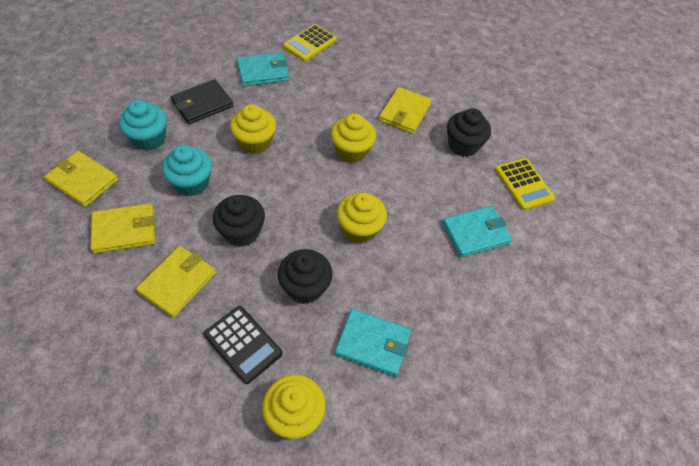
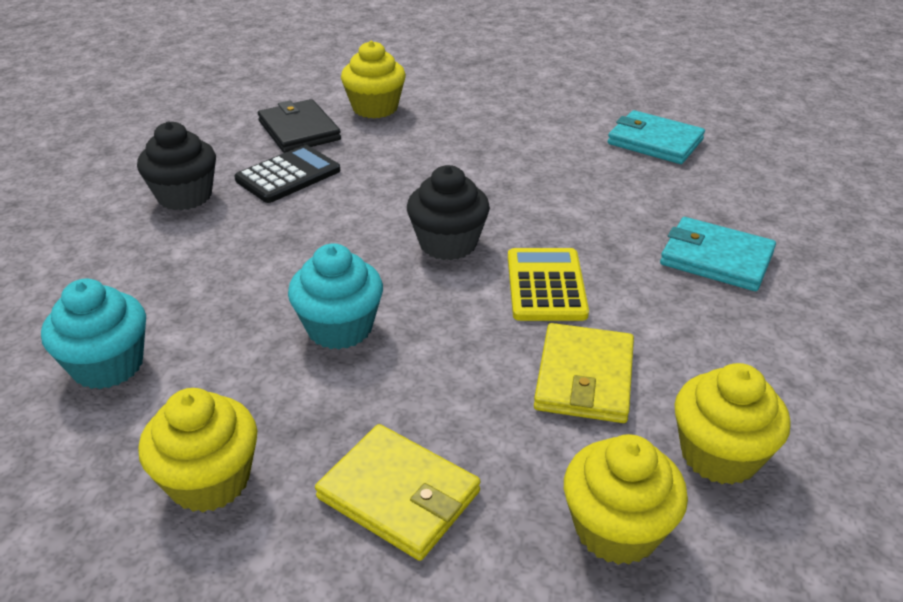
black cupcake: 3 -> 2
turquoise wallet: 3 -> 2
yellow calculator: 2 -> 1
yellow wallet: 4 -> 2

